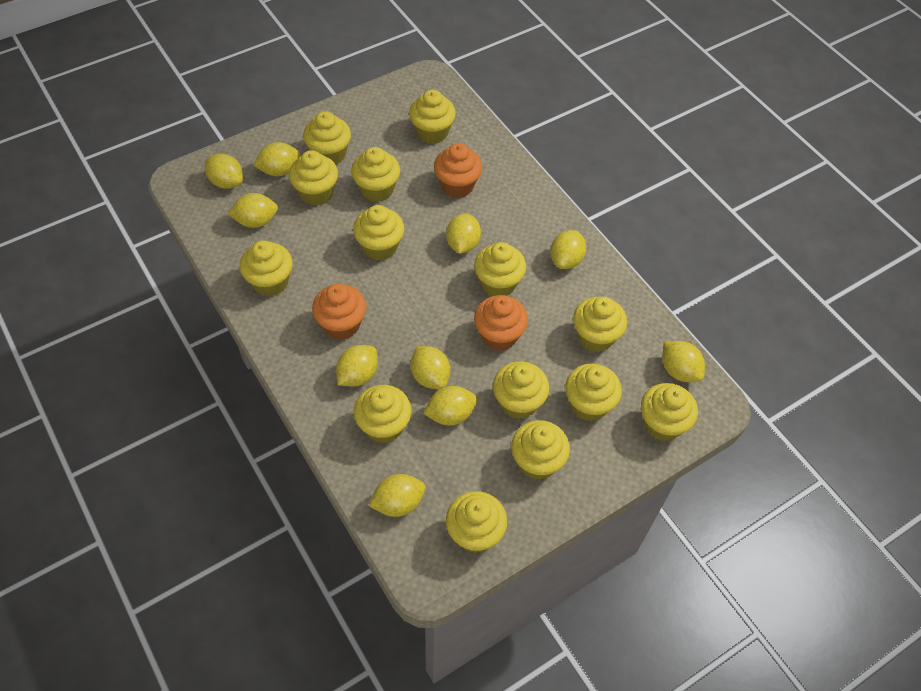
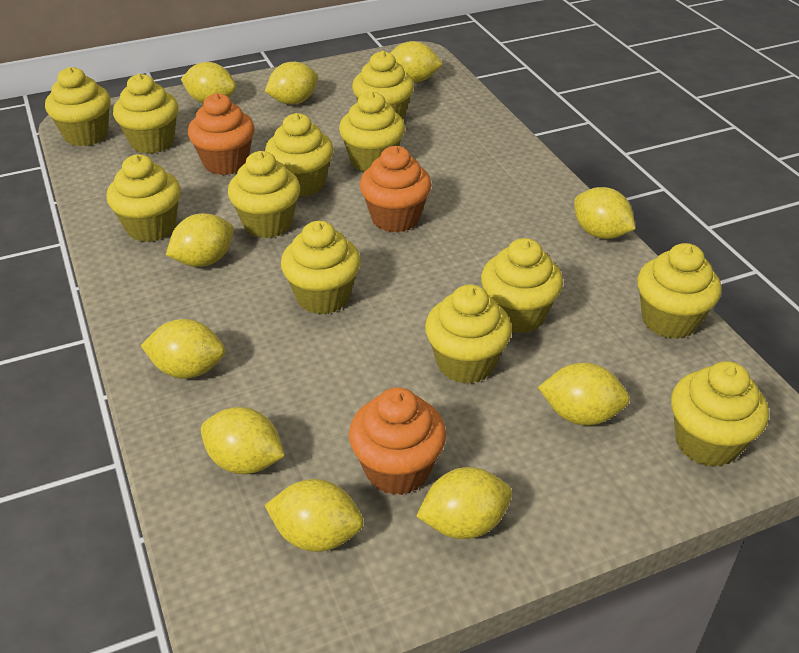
yellow cupcake: 14 -> 12

